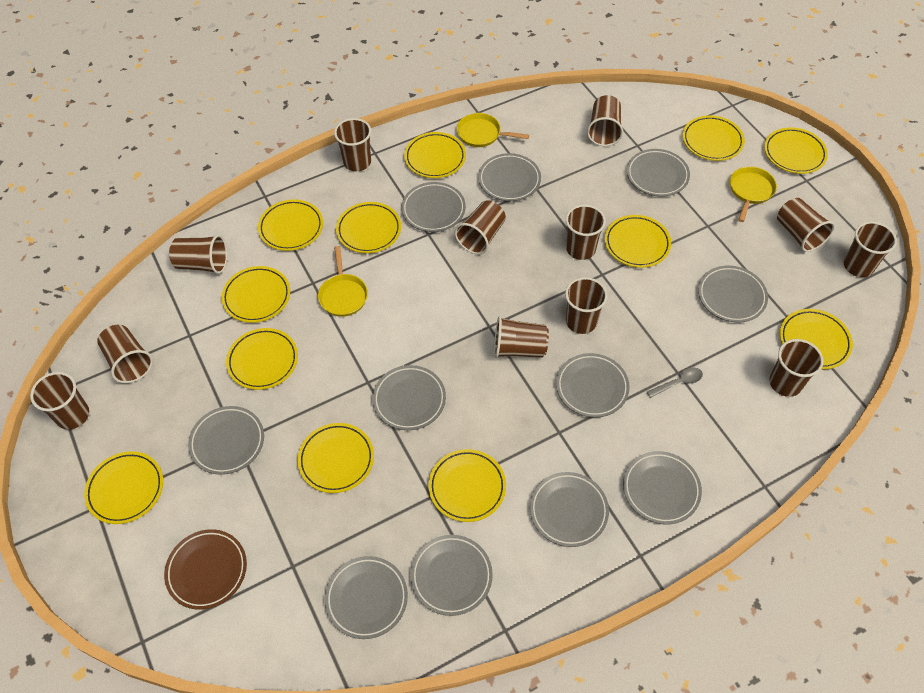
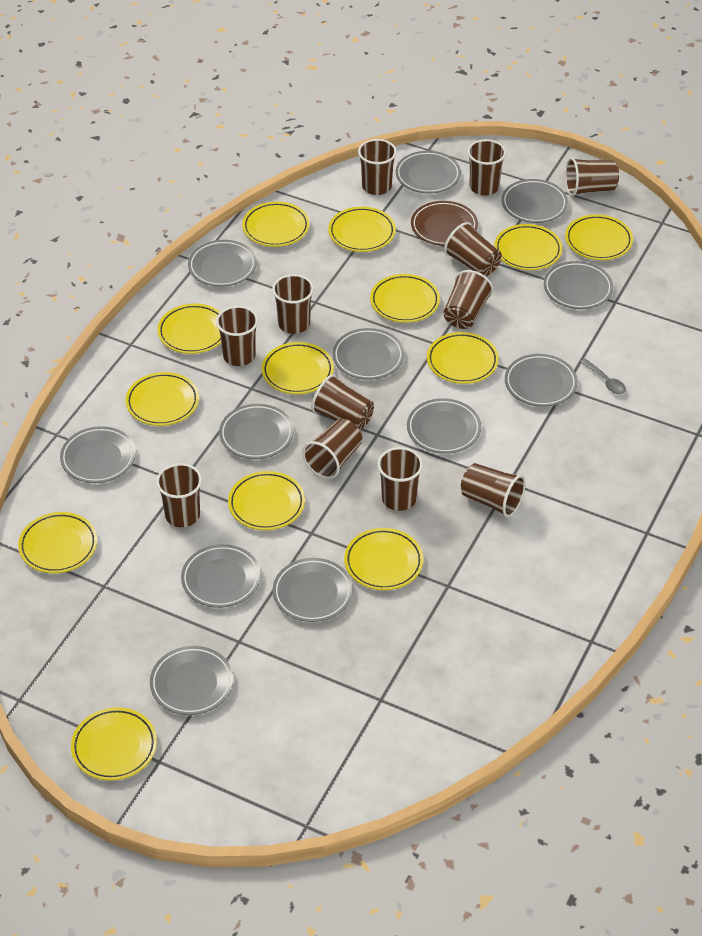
grey plate: 11 -> 12
yellow pan: 3 -> 0
yellow plate: 12 -> 13

